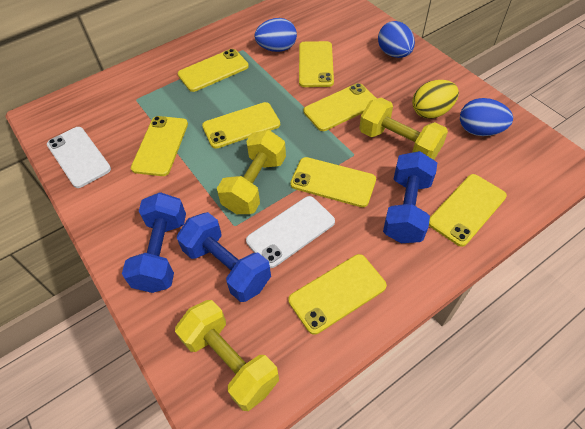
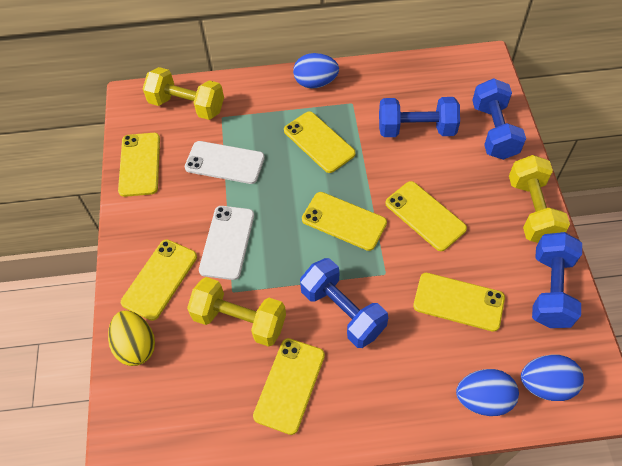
blue dumbbell: 3 -> 4
yellow phone: 8 -> 7

